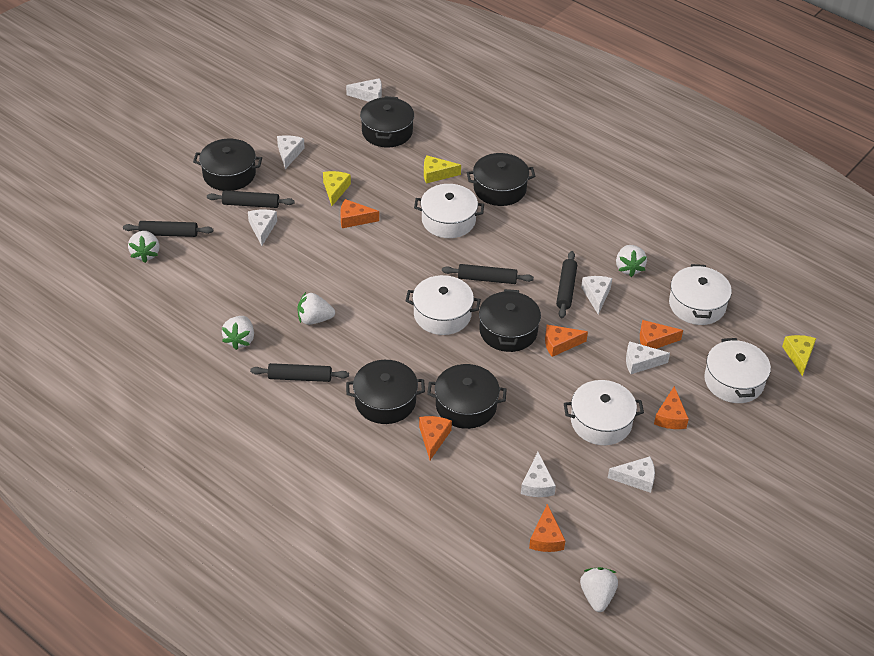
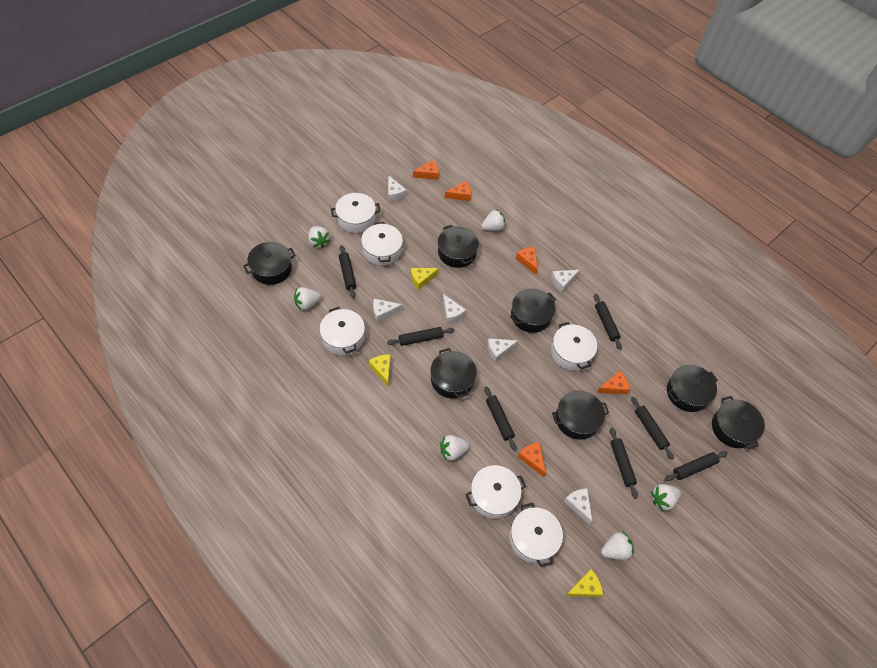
black pot: 6 -> 7
black rolling pin: 5 -> 7
orange cheese: 6 -> 5
white cheese: 7 -> 6
white pot: 5 -> 6
white strawberry: 5 -> 6

